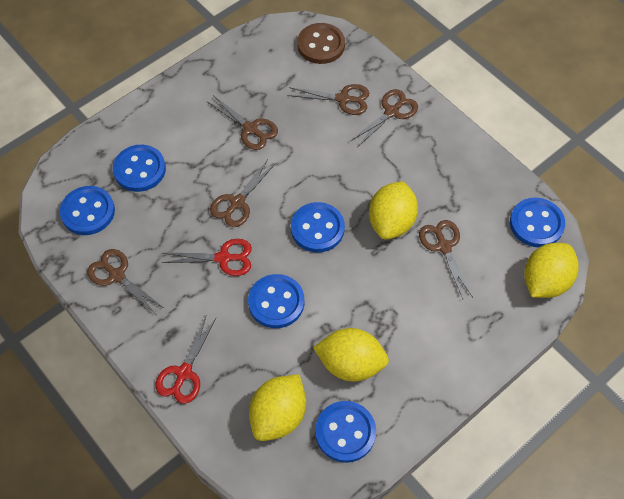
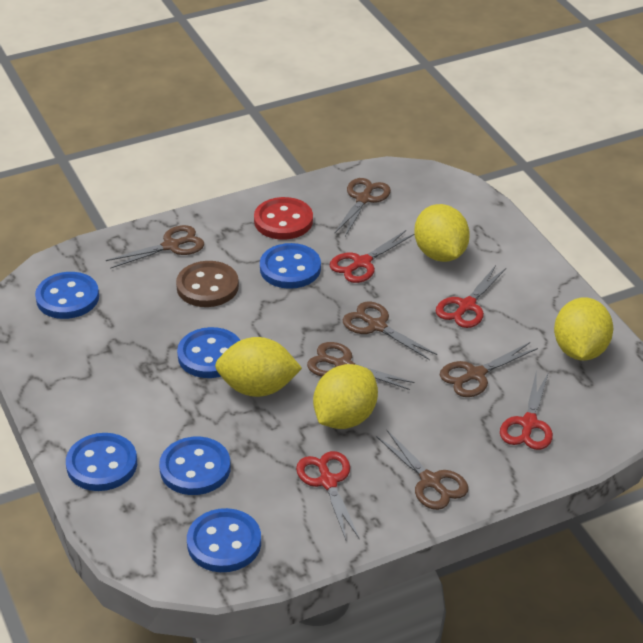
red button: 0 -> 1
red scissors: 2 -> 4

